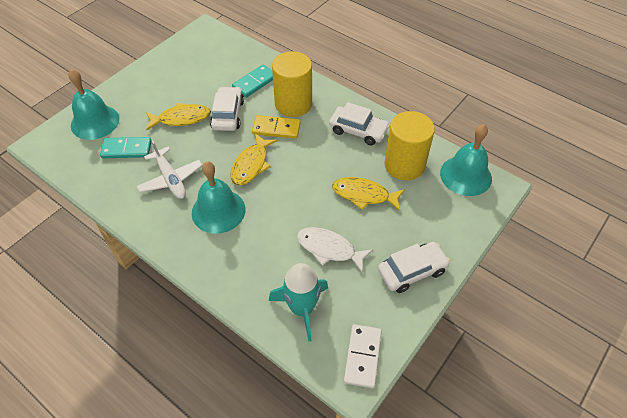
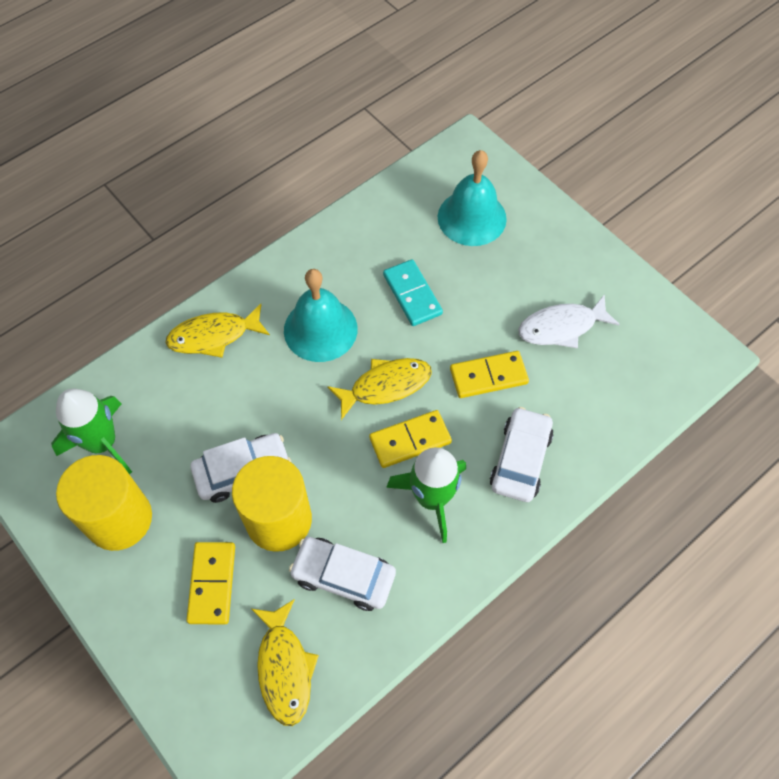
green rocket: 0 -> 2
turquoise bell: 3 -> 2
turquoise domino: 2 -> 1
turquoise rocket: 1 -> 0
white domino: 1 -> 0
white plane: 1 -> 0
yellow domino: 1 -> 3

